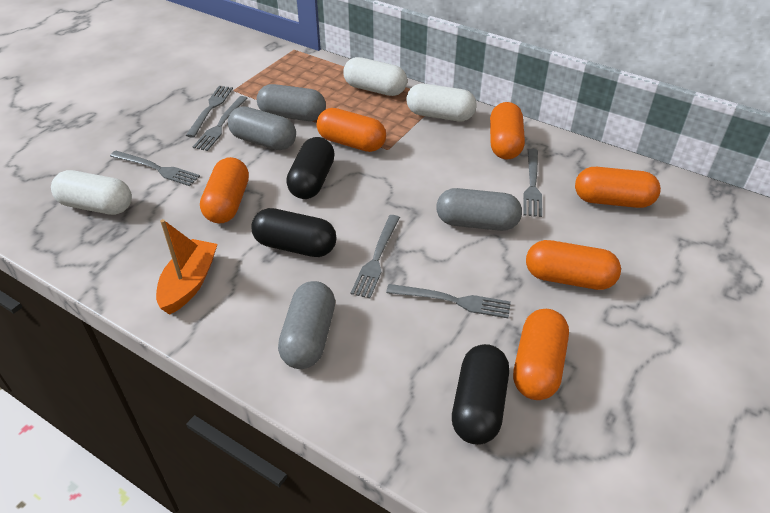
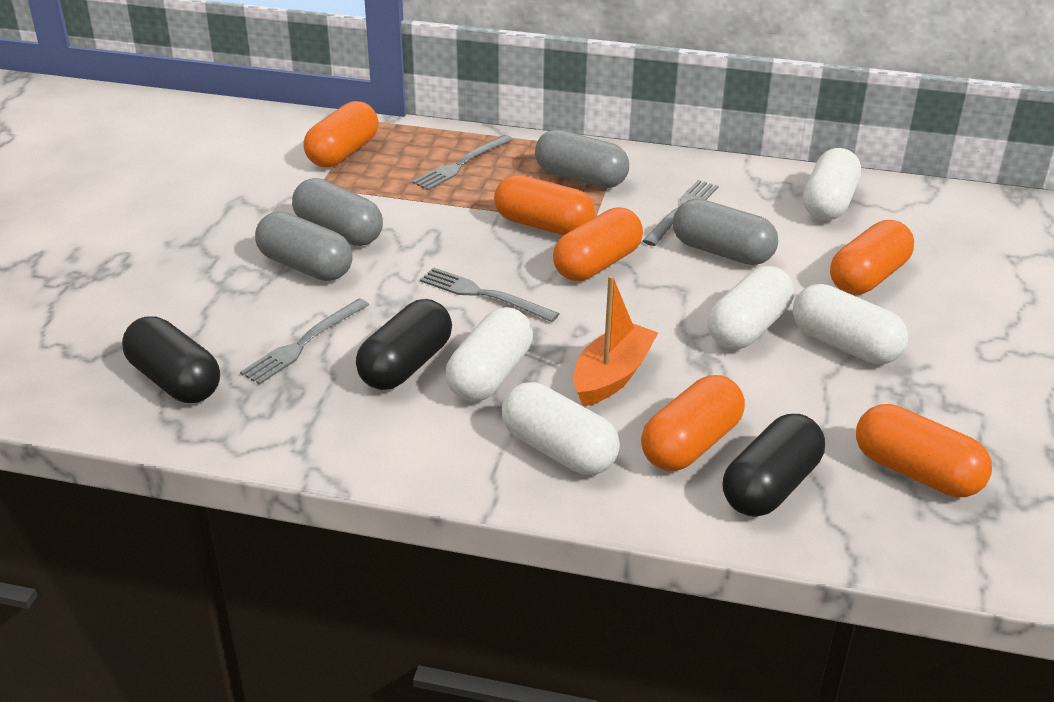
grey fork: 6 -> 4
white capsule: 3 -> 5

